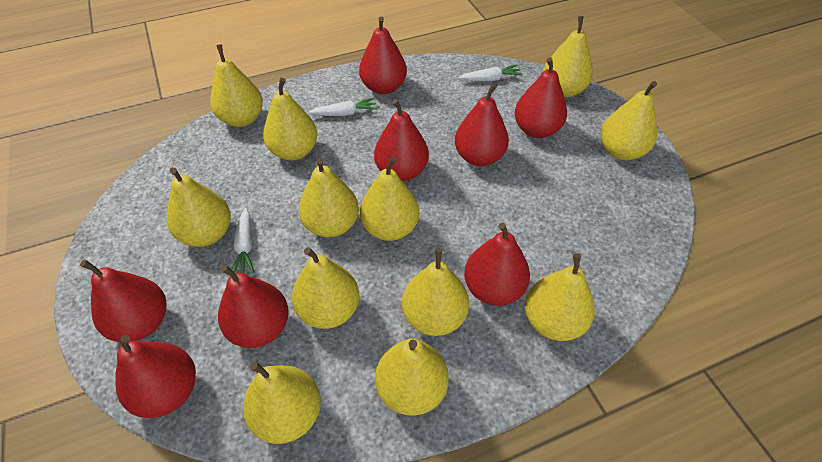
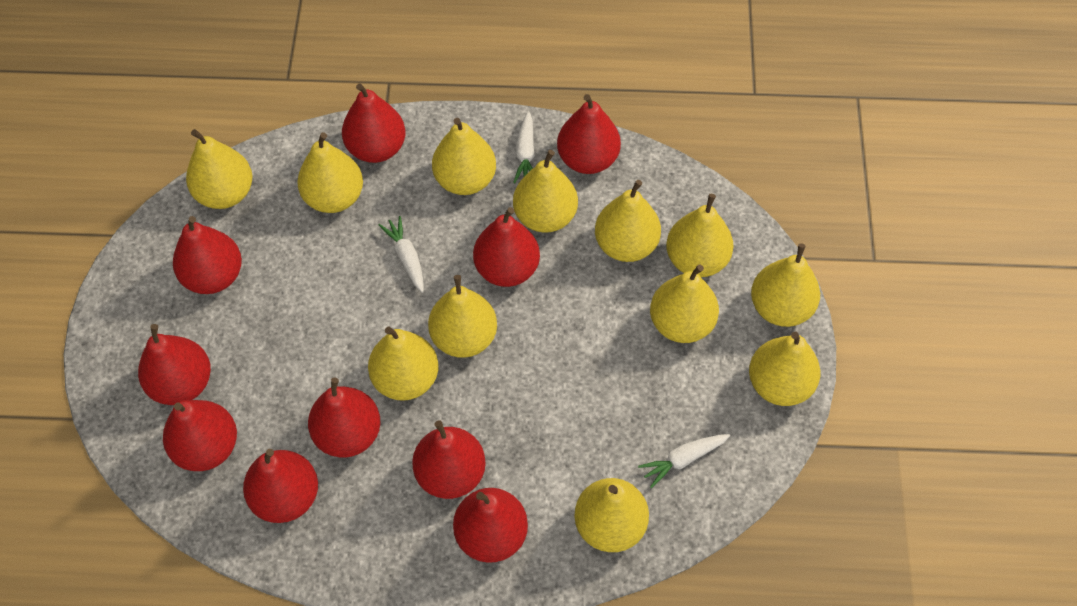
red pear: 8 -> 10

